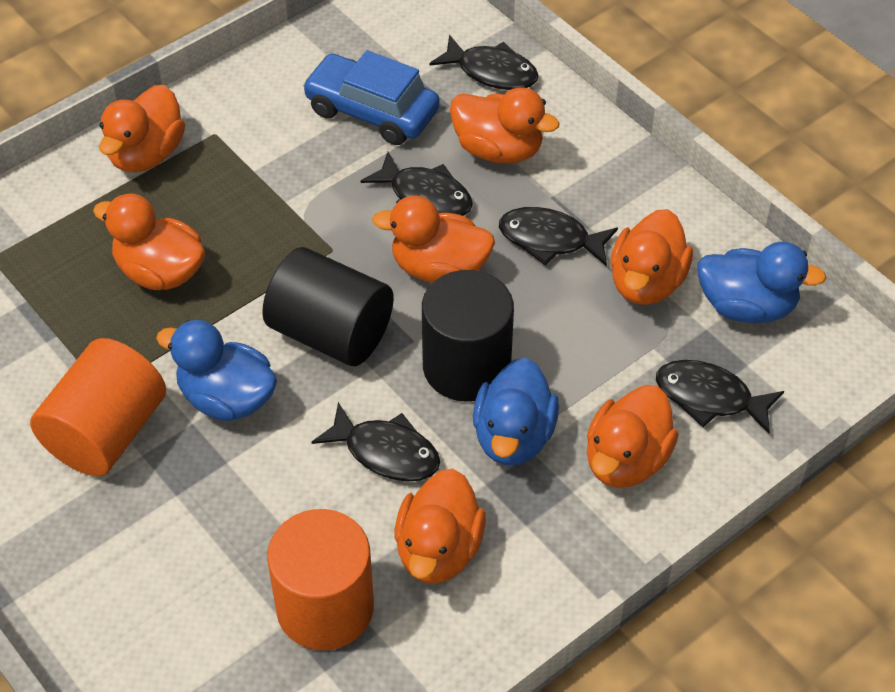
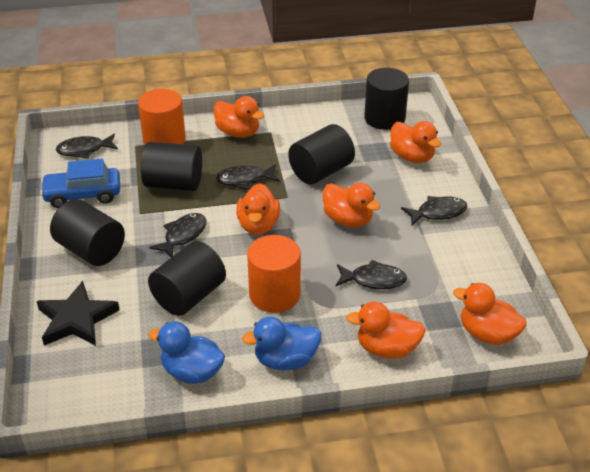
black cylinder: 2 -> 5
black star: 0 -> 1
blue duck: 3 -> 2
orange duck: 7 -> 6

